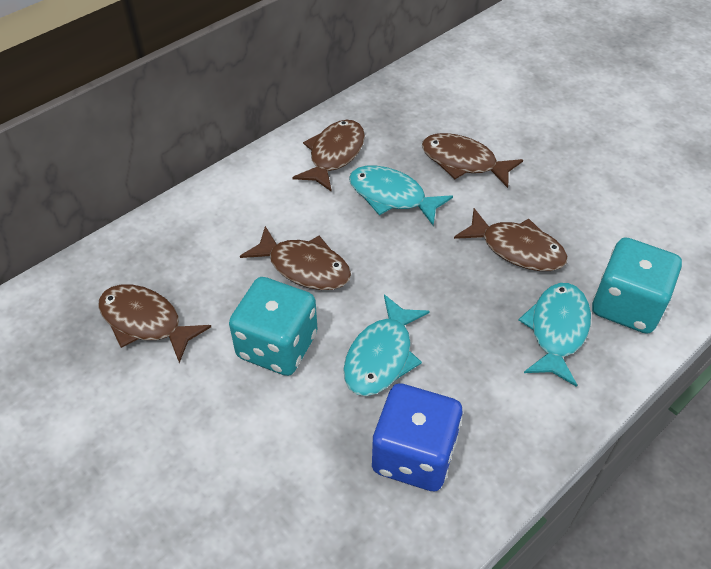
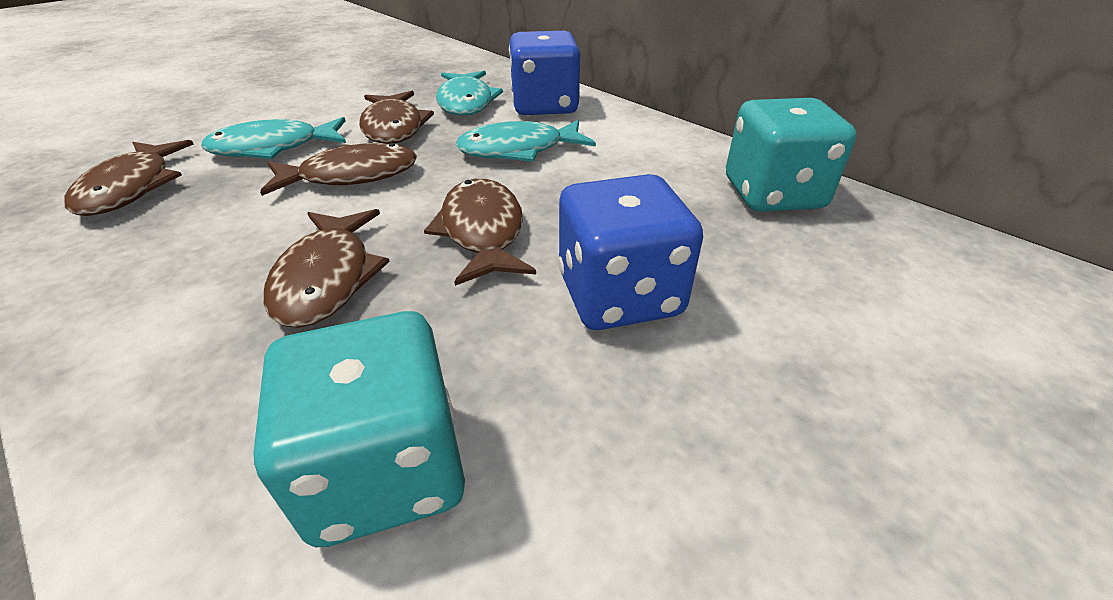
blue dice: 1 -> 2

